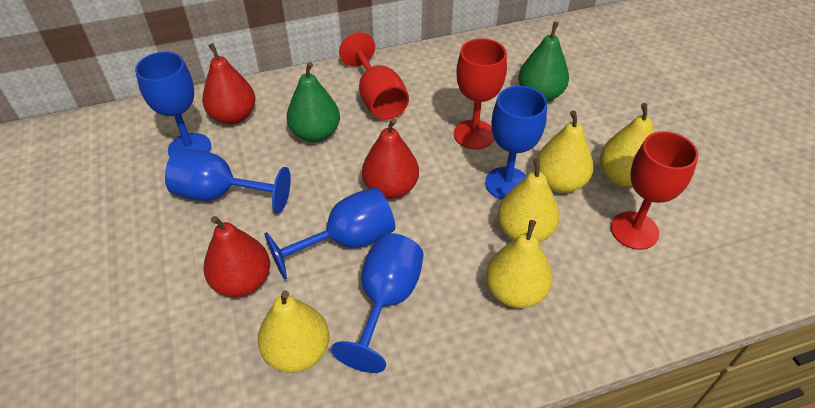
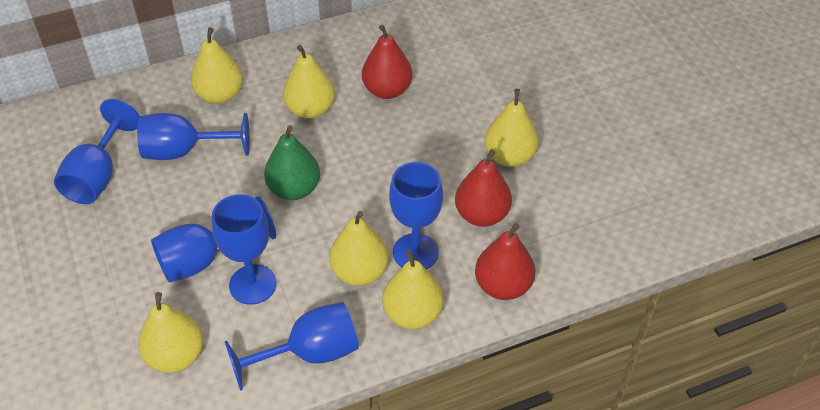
blue goblet: 5 -> 6
green pear: 2 -> 1
red goblet: 3 -> 0
yellow pear: 5 -> 6

